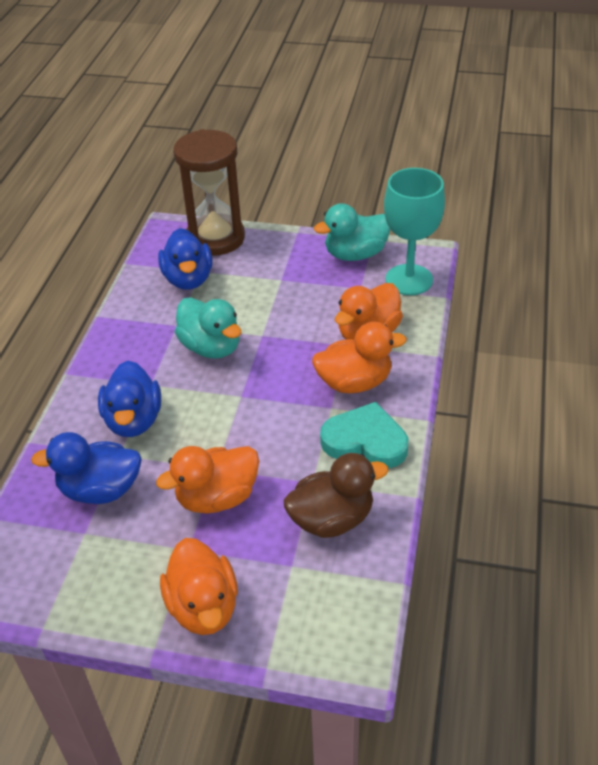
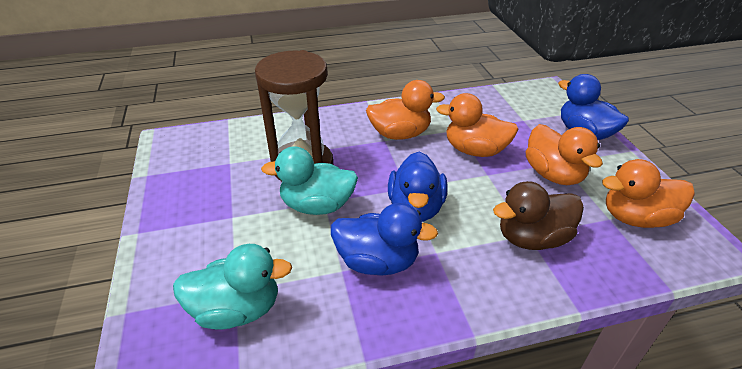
turquoise goblet: 1 -> 0
turquoise heart: 1 -> 0

